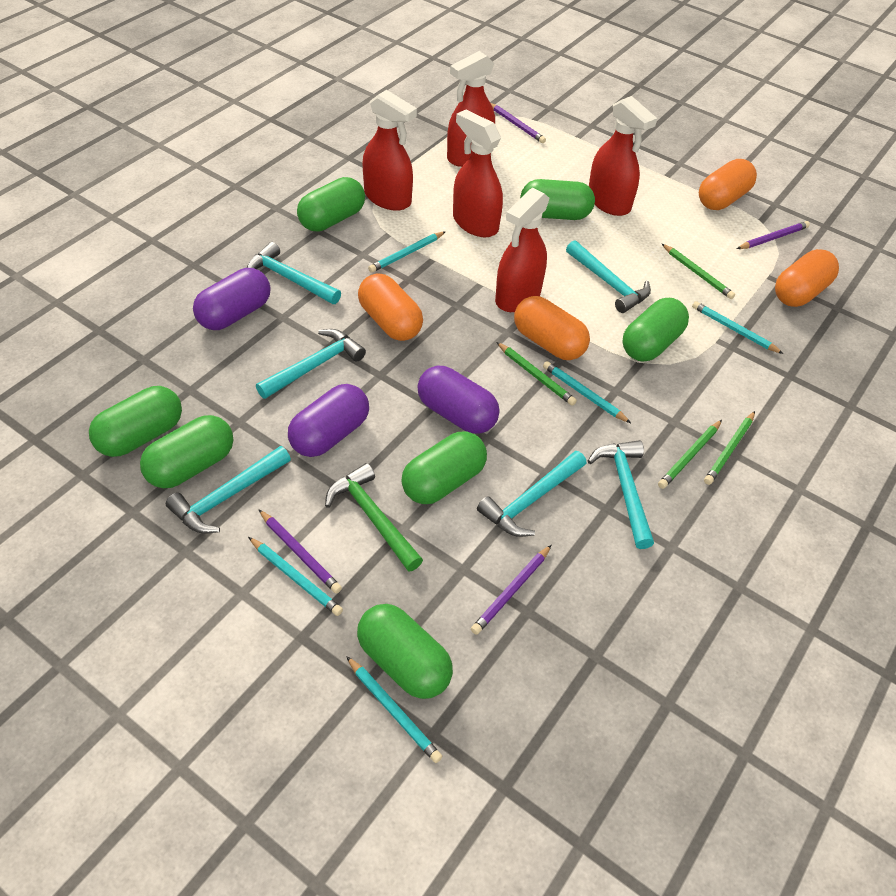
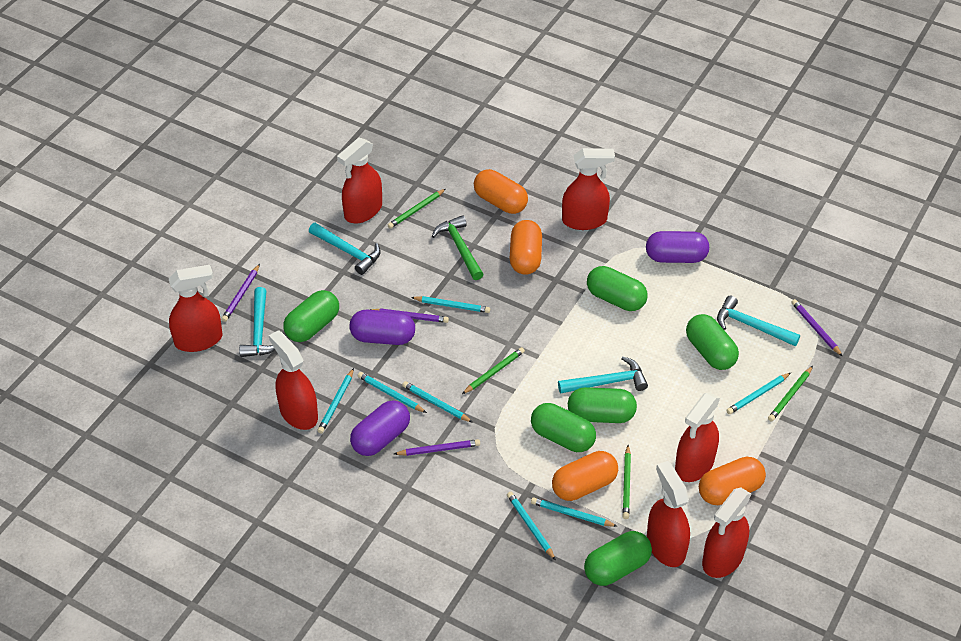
green capsule: 7 -> 6
red spray bottle: 5 -> 7
turquoise hammer: 6 -> 4
turquoise pencil: 5 -> 7

